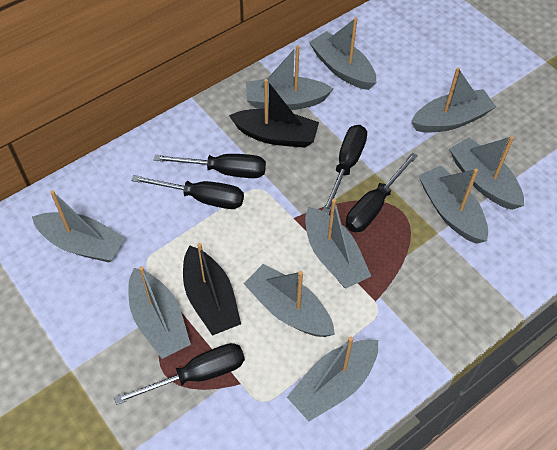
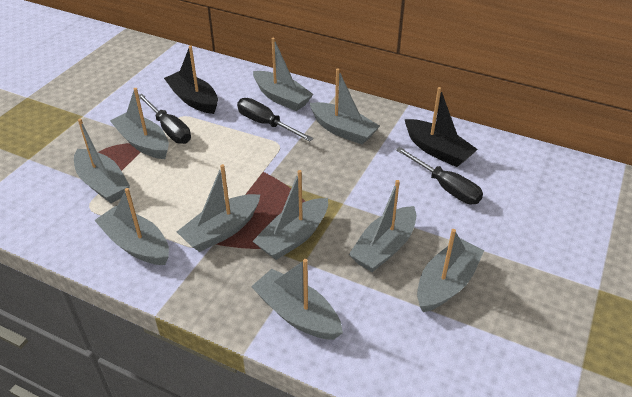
black screwdriver: 5 -> 3

